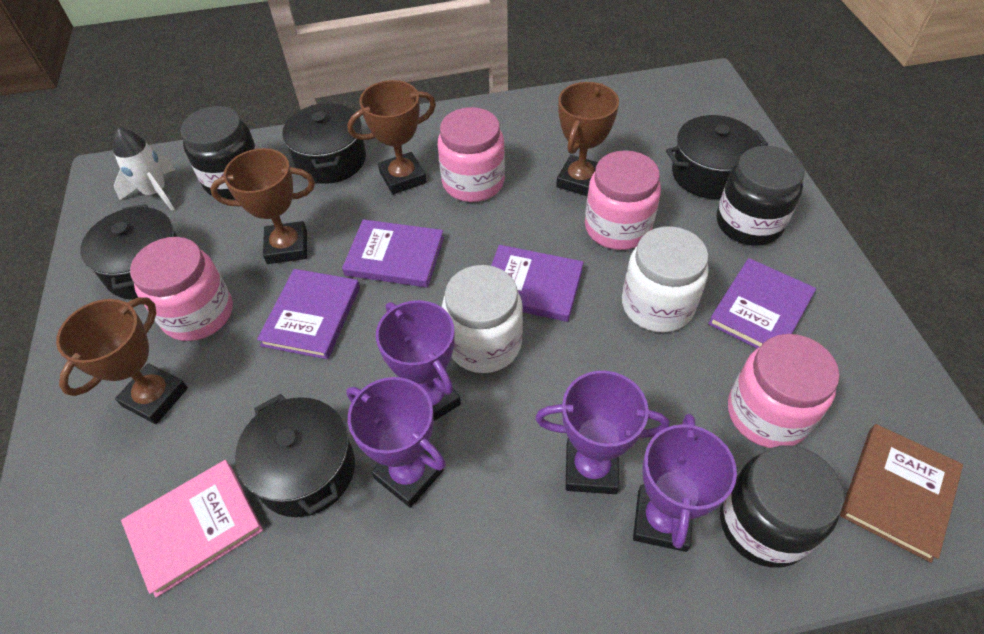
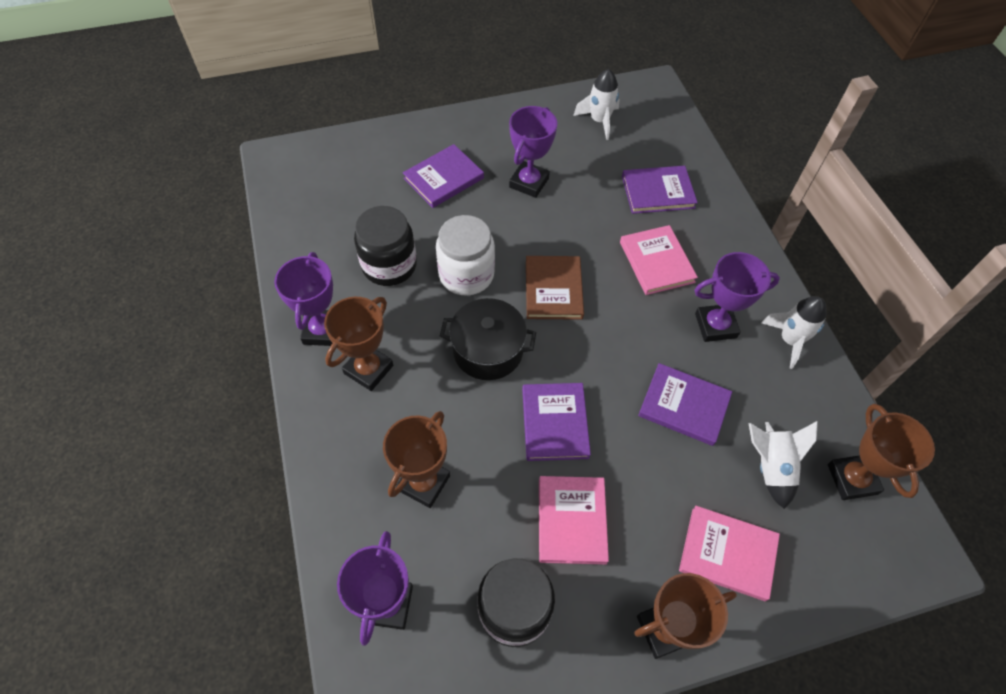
black jar: 3 -> 2
black pot: 4 -> 1
pink book: 1 -> 3
pink jar: 4 -> 0
white jar: 2 -> 1
white rocket: 1 -> 3

